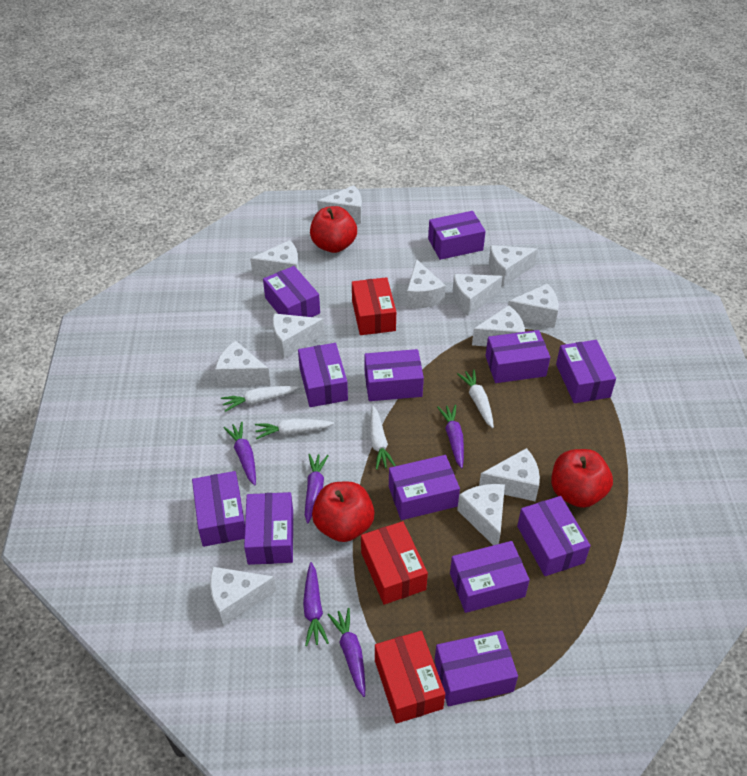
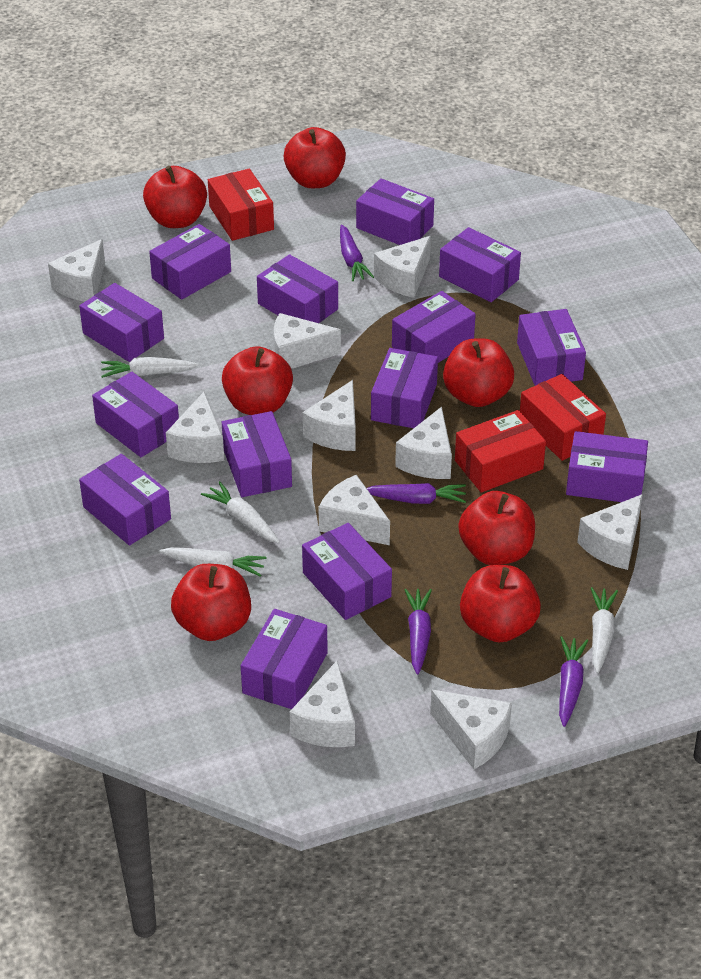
purple box: 12 -> 14
purple carrot: 5 -> 4
red apple: 3 -> 7
white cheese: 12 -> 10

